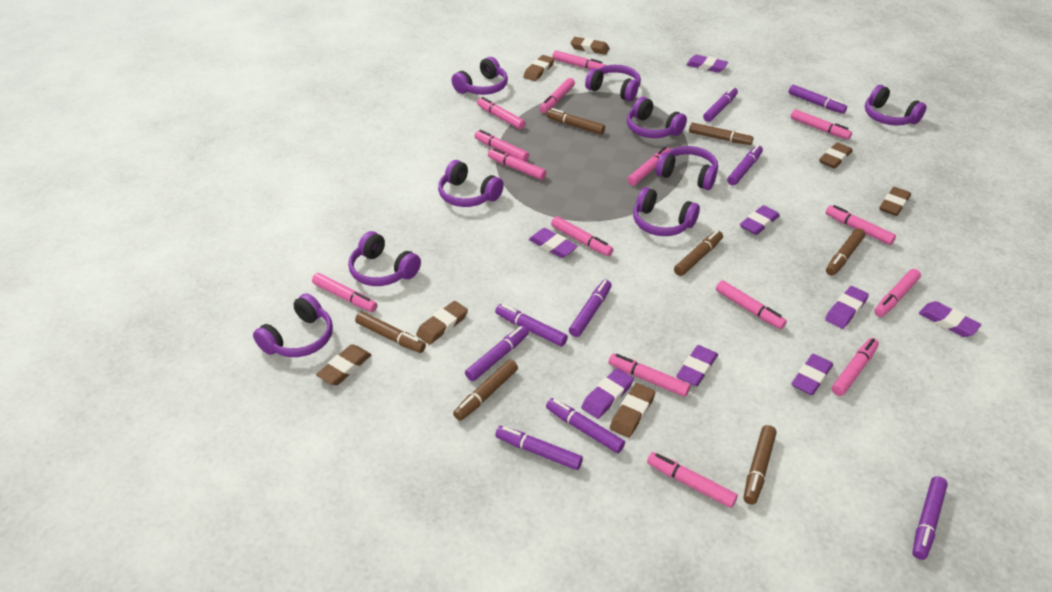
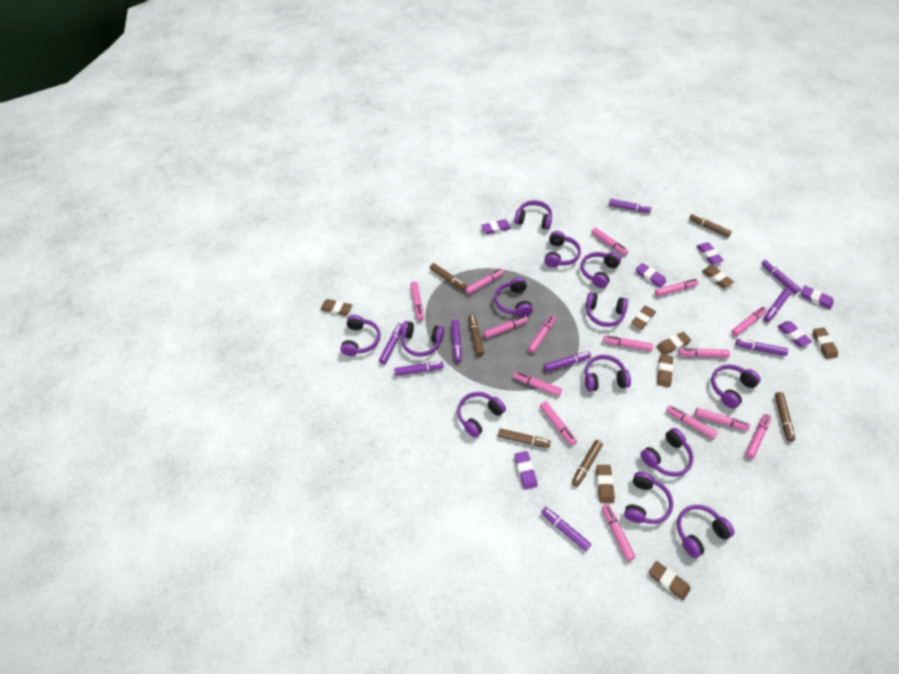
brown eraser: 7 -> 8
brown marker: 7 -> 6
purple eraser: 8 -> 6
purple headphones: 9 -> 13

